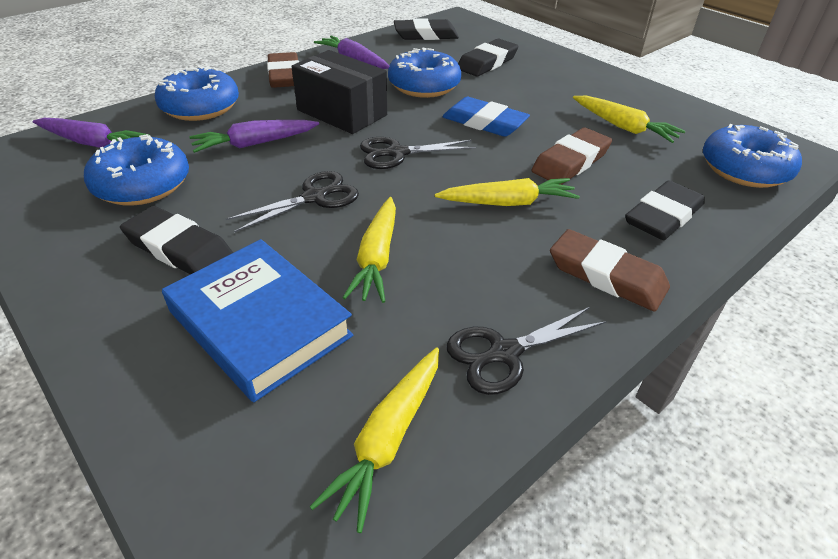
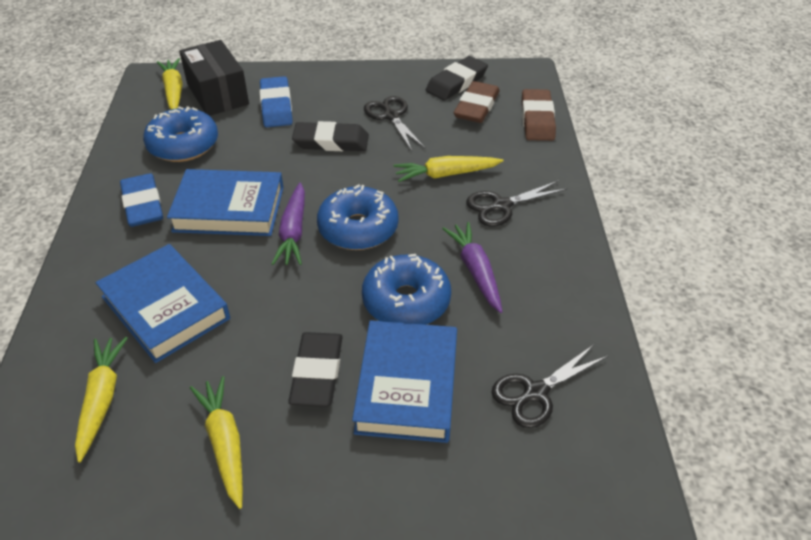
black eraser: 4 -> 3
blue book: 1 -> 3
blue donut: 4 -> 3
blue eraser: 1 -> 2
brown eraser: 3 -> 2
purple carrot: 3 -> 2

